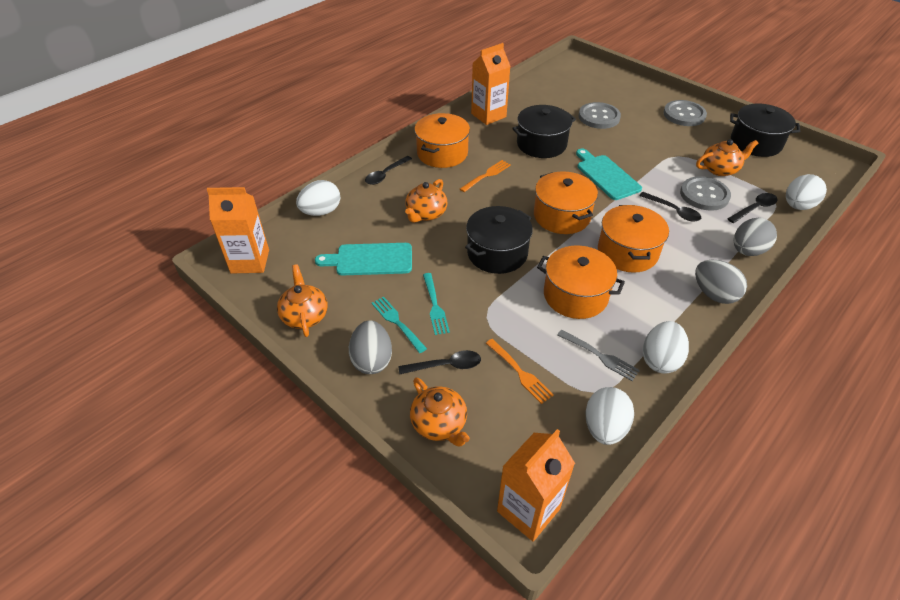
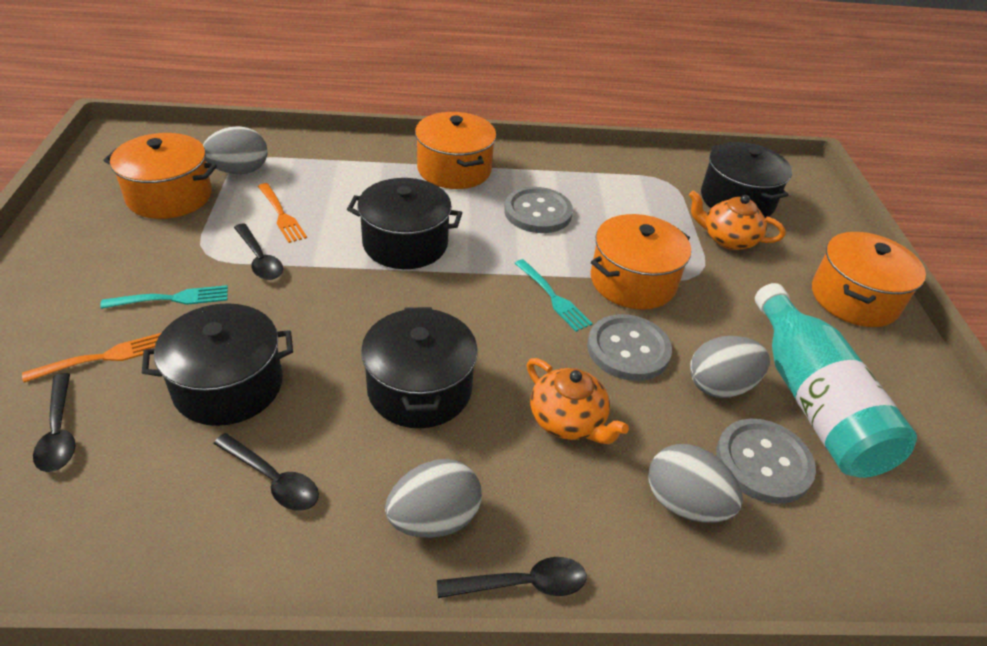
black pot: 3 -> 4
grey egg: 3 -> 4
grey fork: 1 -> 0
orange carton: 3 -> 0
orange teapot: 4 -> 2
turquoise bottle: 0 -> 1
turquoise cutting board: 2 -> 0
white egg: 4 -> 0

